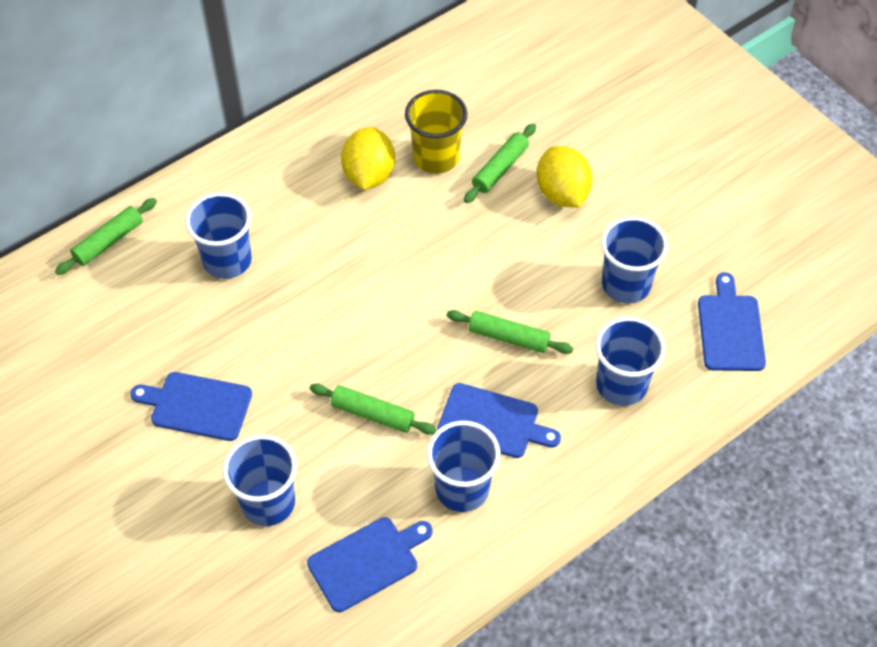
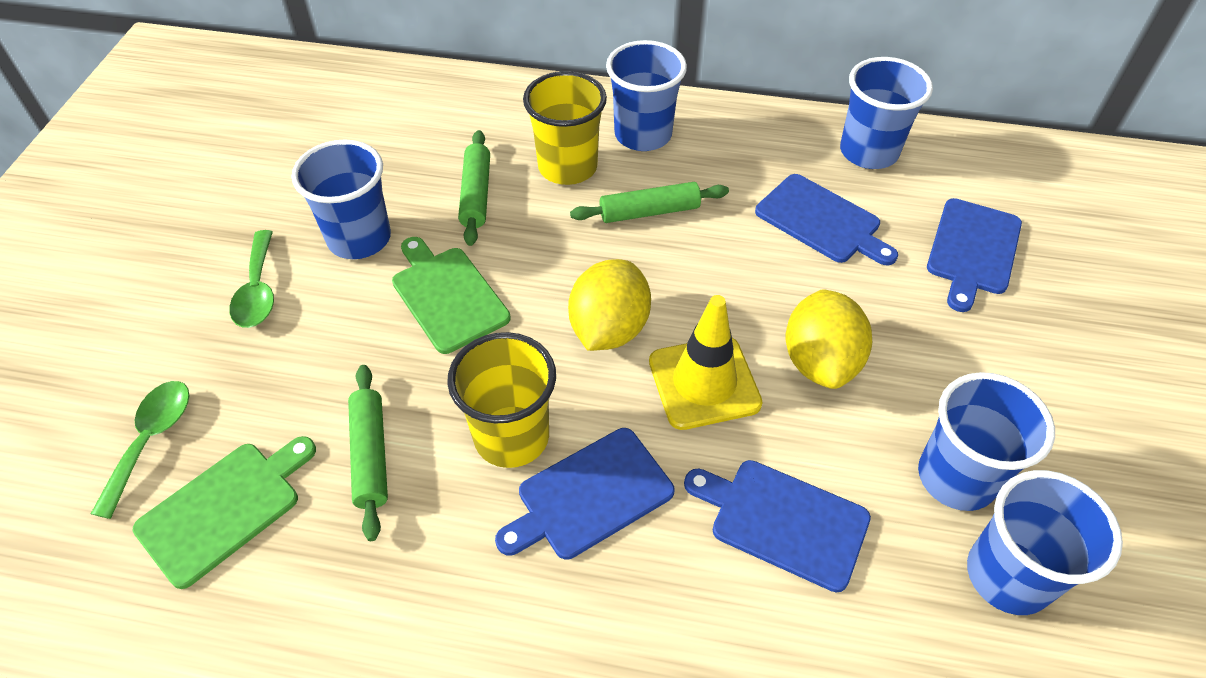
green cutting board: 0 -> 2
green rolling pin: 4 -> 3
green spoon: 0 -> 2
yellow cup: 1 -> 2
yellow traffic cone: 0 -> 1

